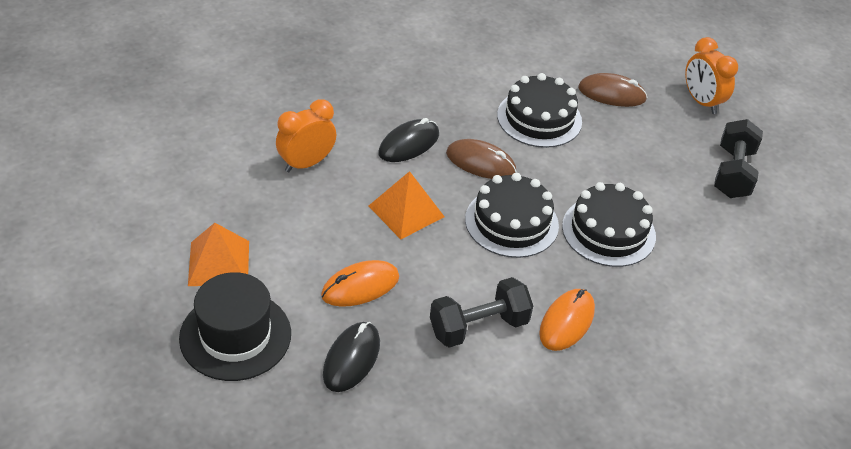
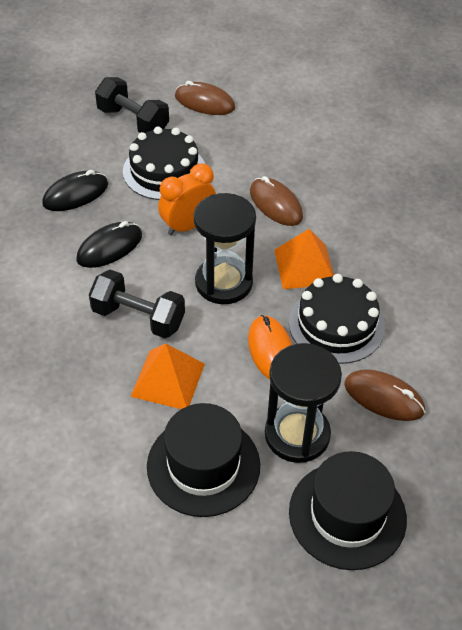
black cake: 3 -> 2
black hat: 1 -> 2
black hourglass: 0 -> 2
brown mouse: 2 -> 3
orange clock: 2 -> 1
orange mouse: 2 -> 1

